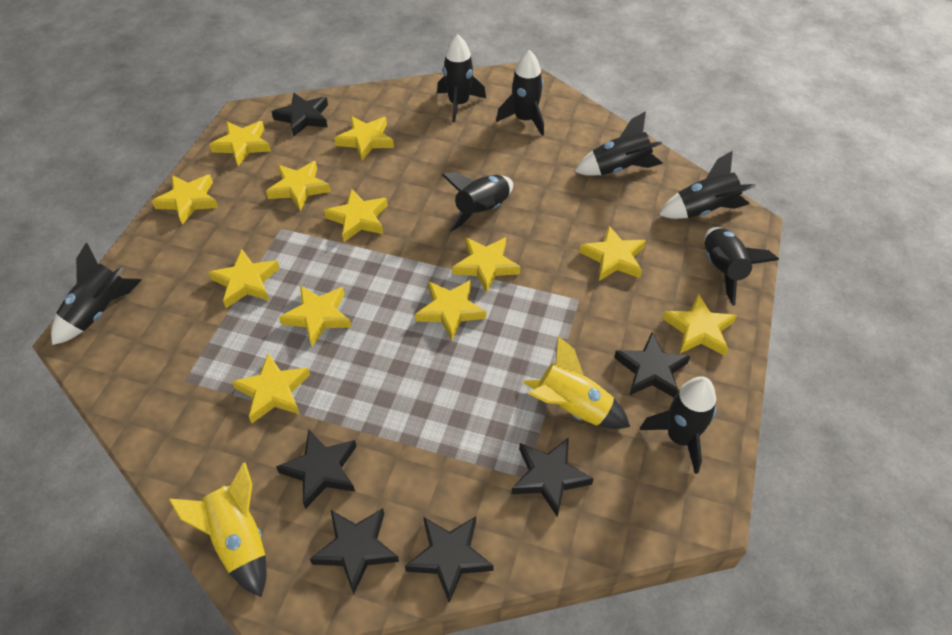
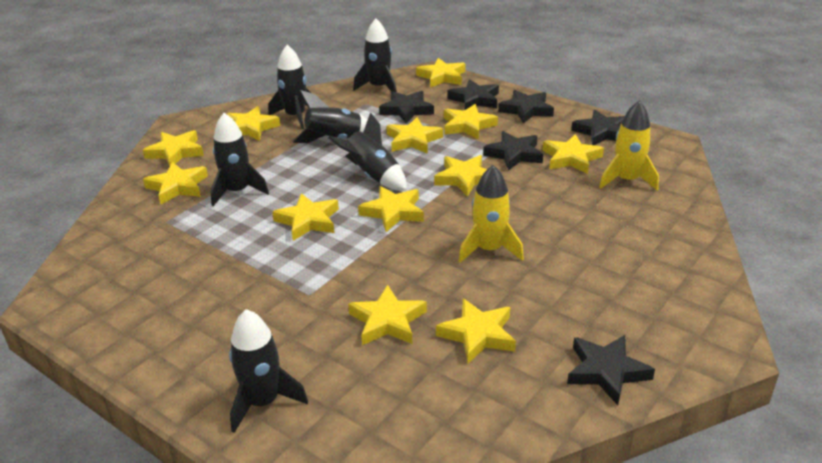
black rocket: 8 -> 6

